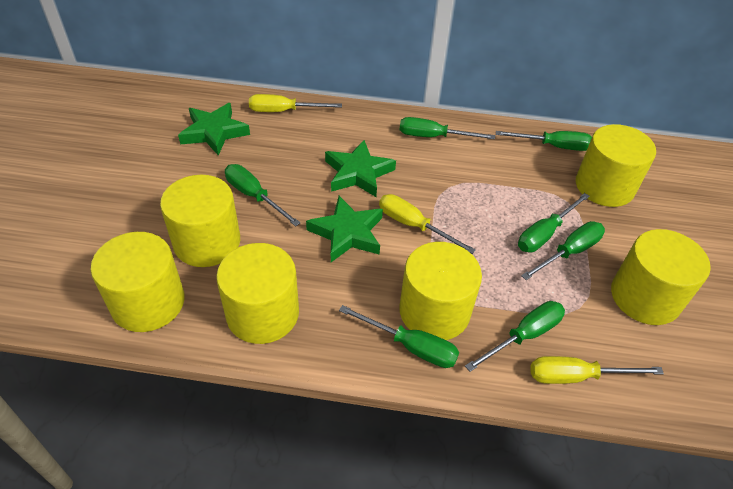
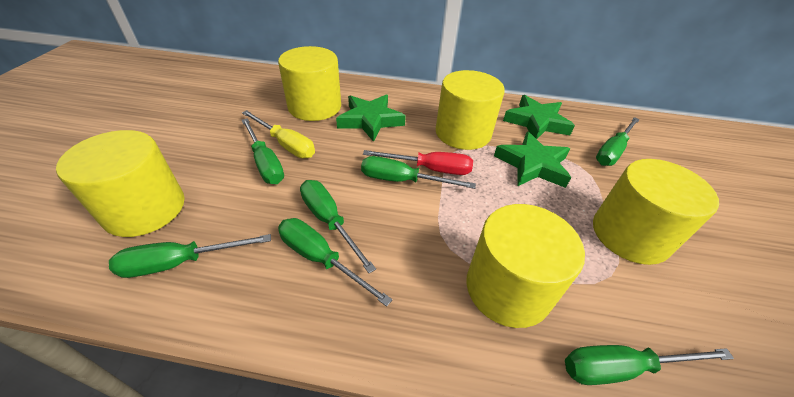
red screwdriver: 0 -> 1
yellow cylinder: 6 -> 5
yellow screwdriver: 3 -> 1

